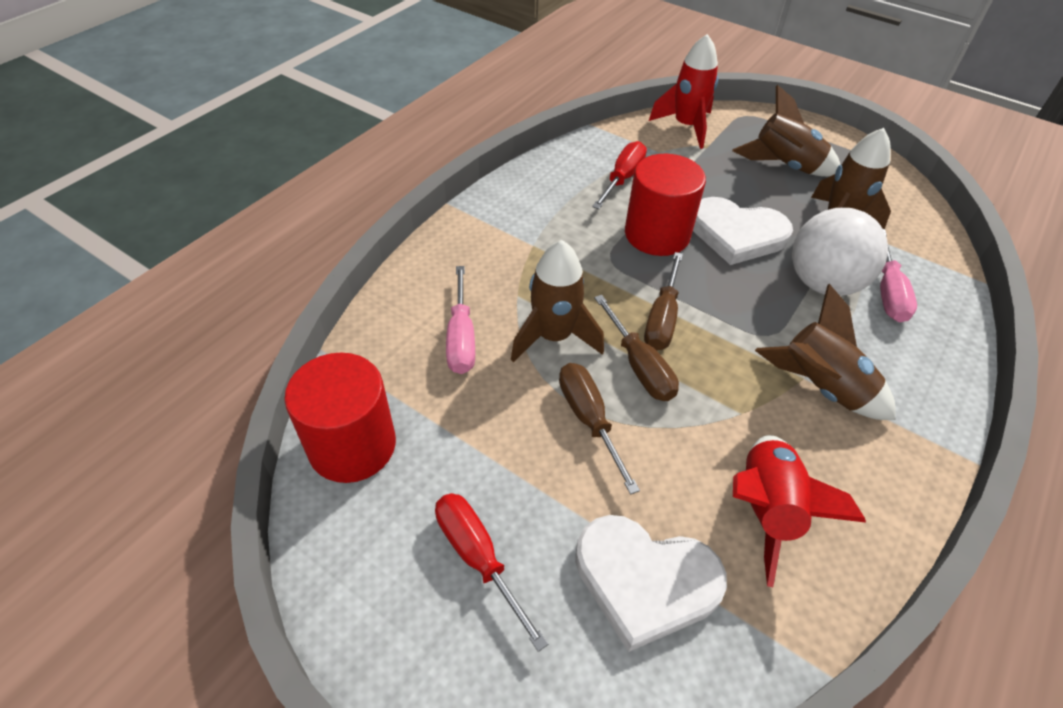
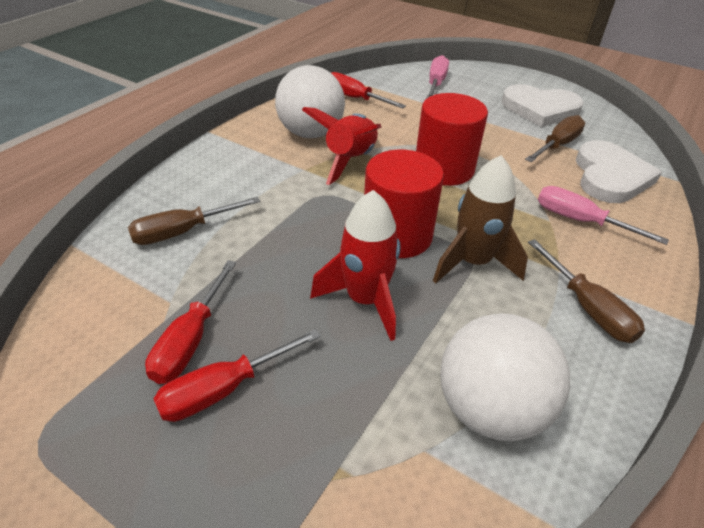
brown rocket: 4 -> 1
red screwdriver: 2 -> 3
white ball: 1 -> 2

